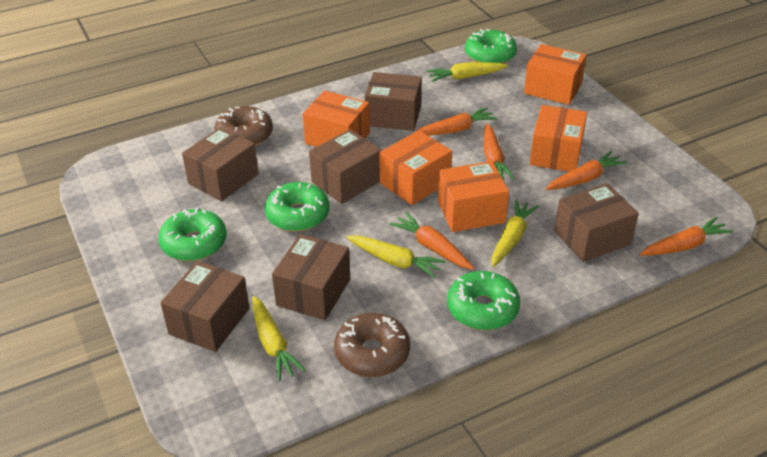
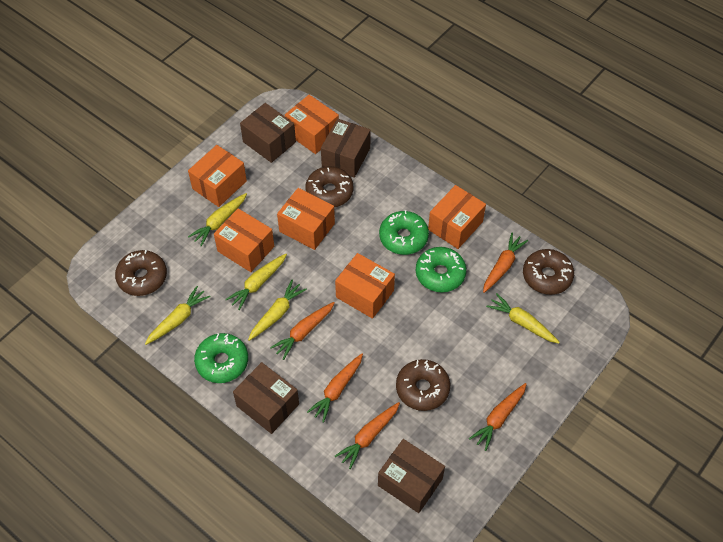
brown box: 6 -> 4
brown donut: 2 -> 4
green donut: 4 -> 3
orange box: 5 -> 6
yellow carrot: 4 -> 5

